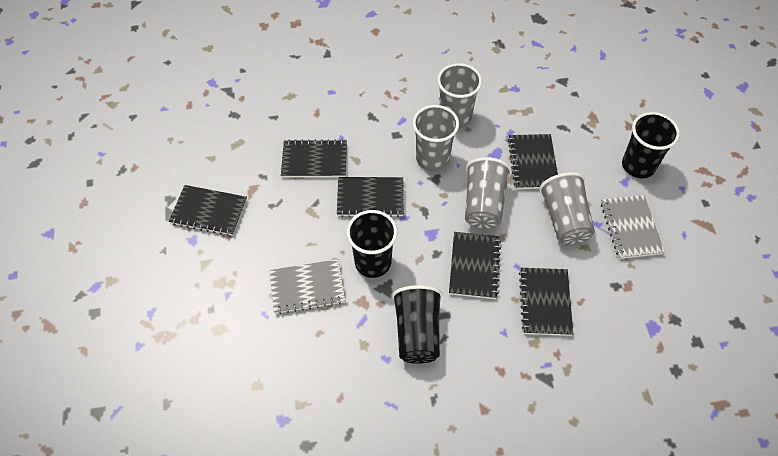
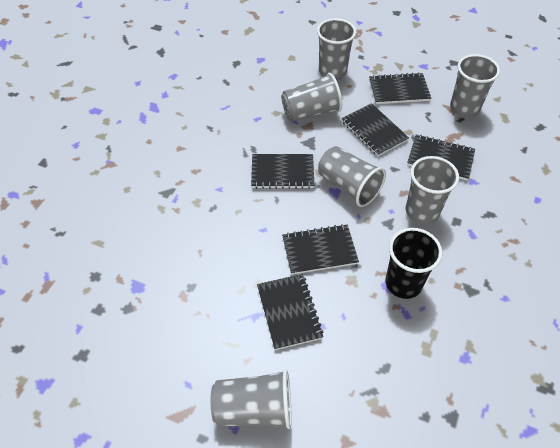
black cup: 3 -> 1
grey cup: 4 -> 6
grey notebook: 2 -> 0

